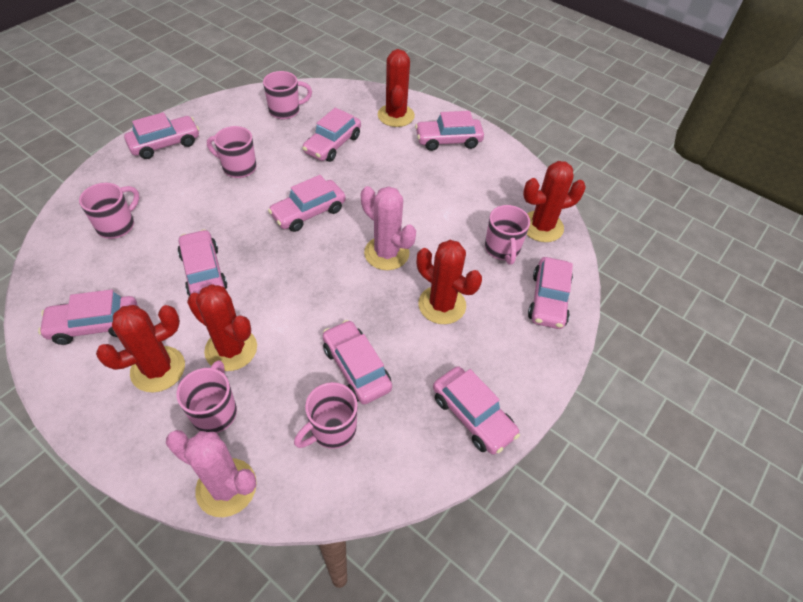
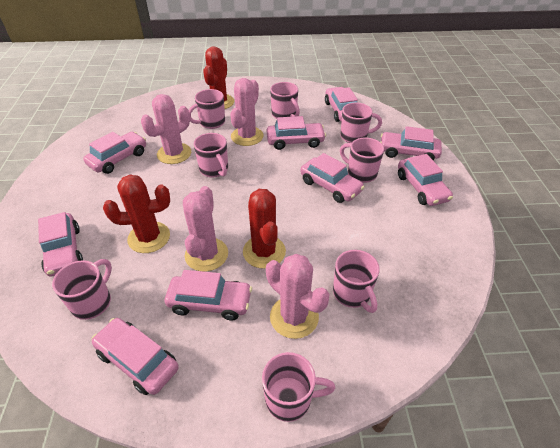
pink cactus: 2 -> 4
pink mug: 6 -> 8
red cactus: 5 -> 3

